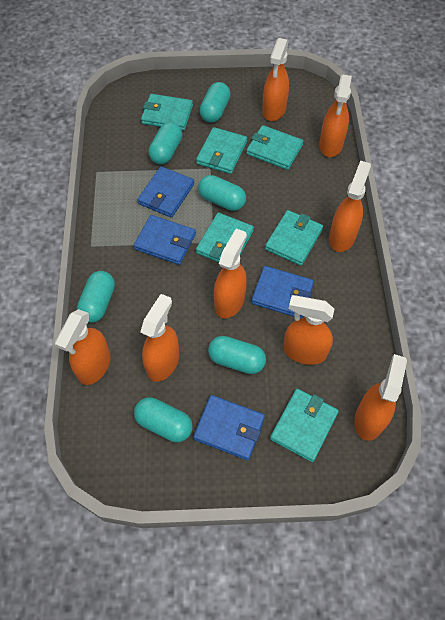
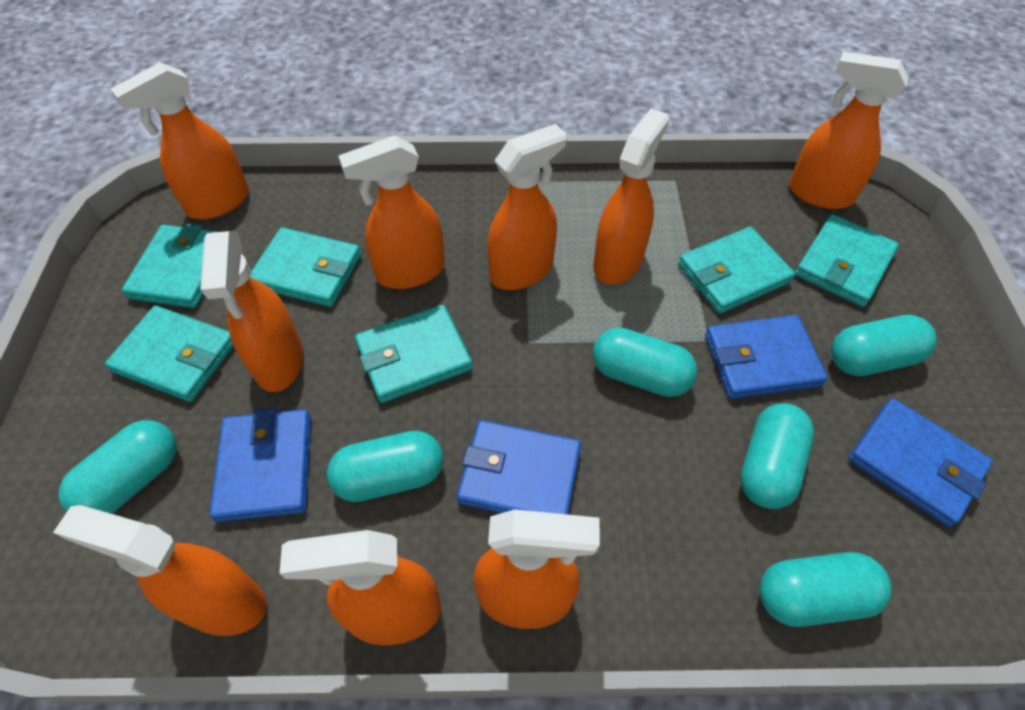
orange spray bottle: 8 -> 9

